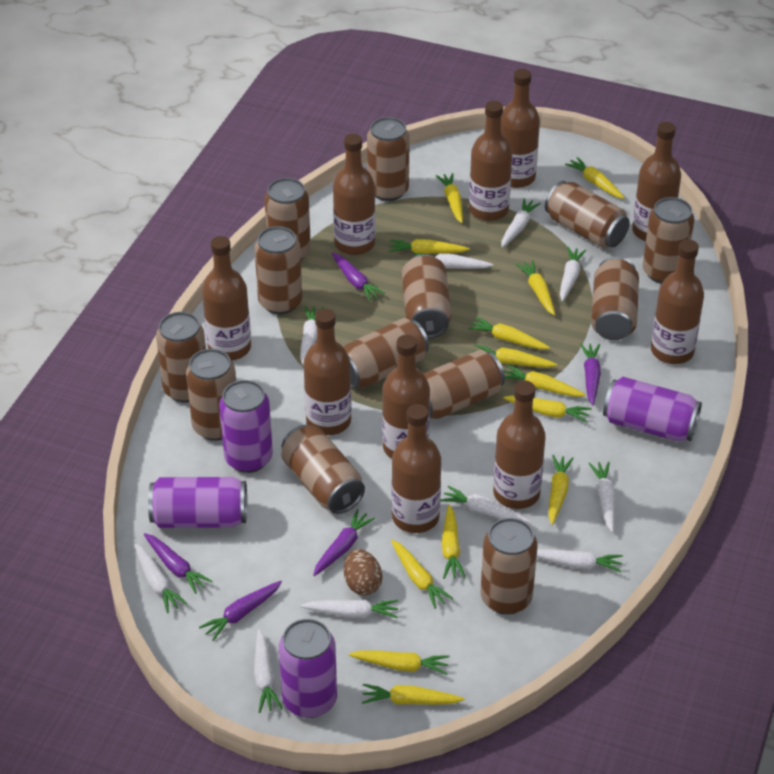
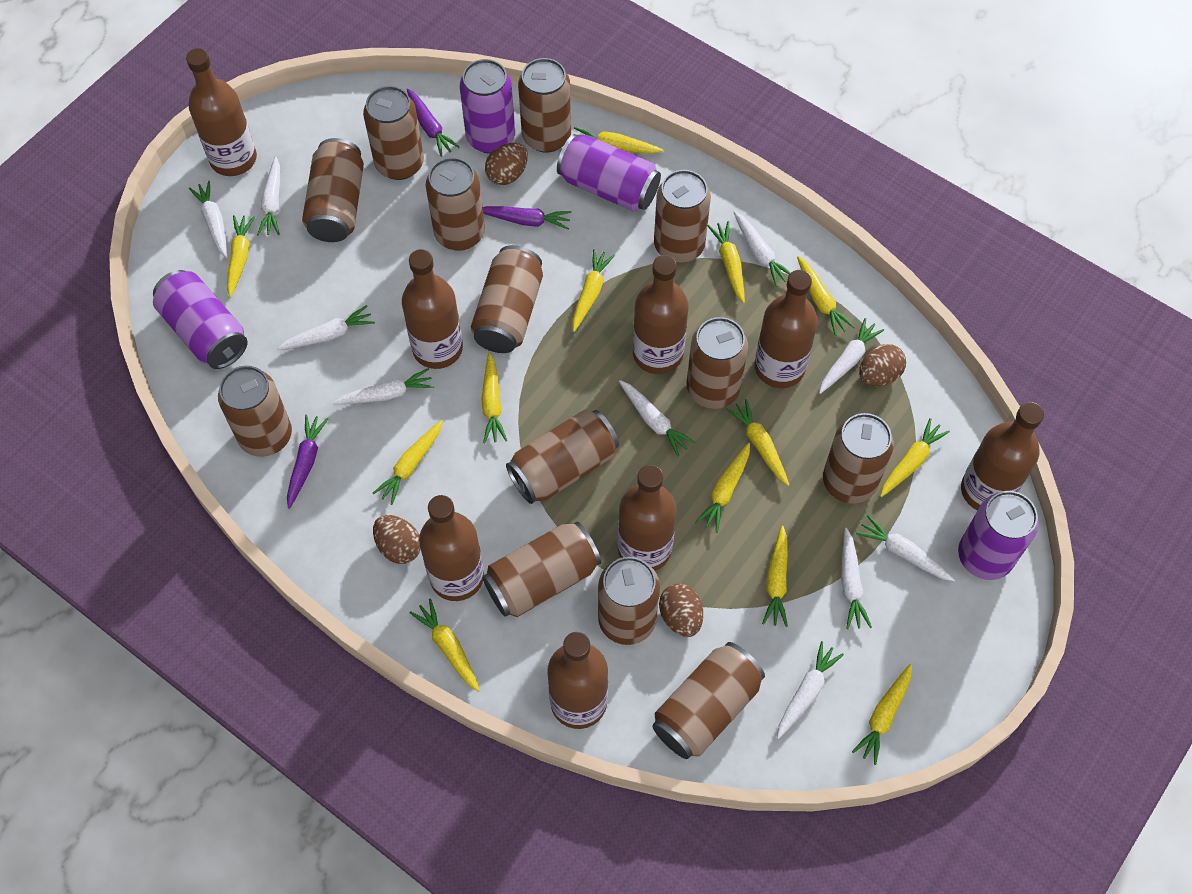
brown bottle: 10 -> 8
brown egg: 1 -> 4
purple carrot: 5 -> 3

